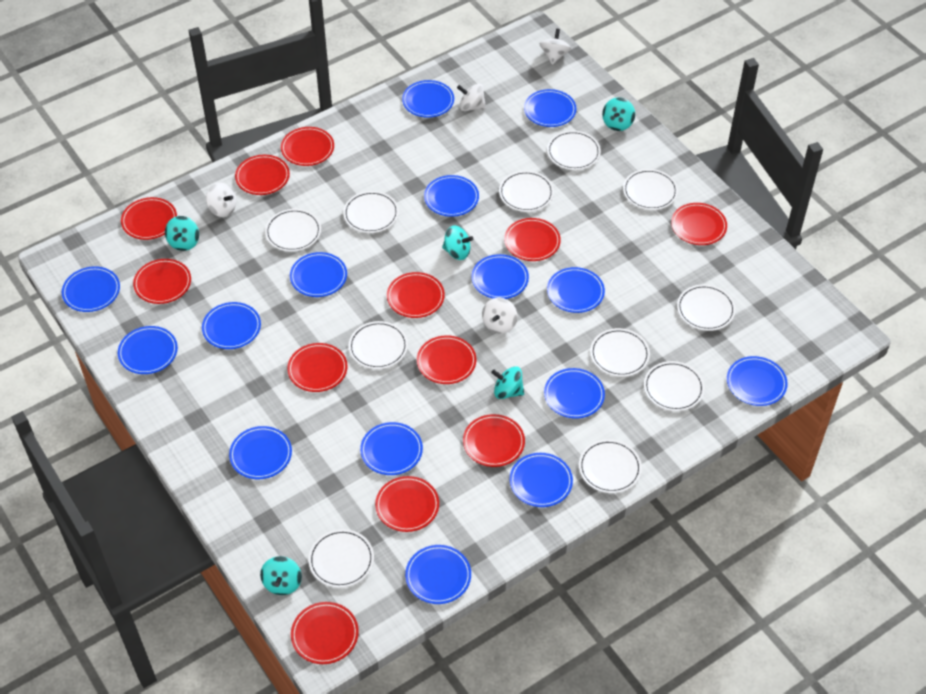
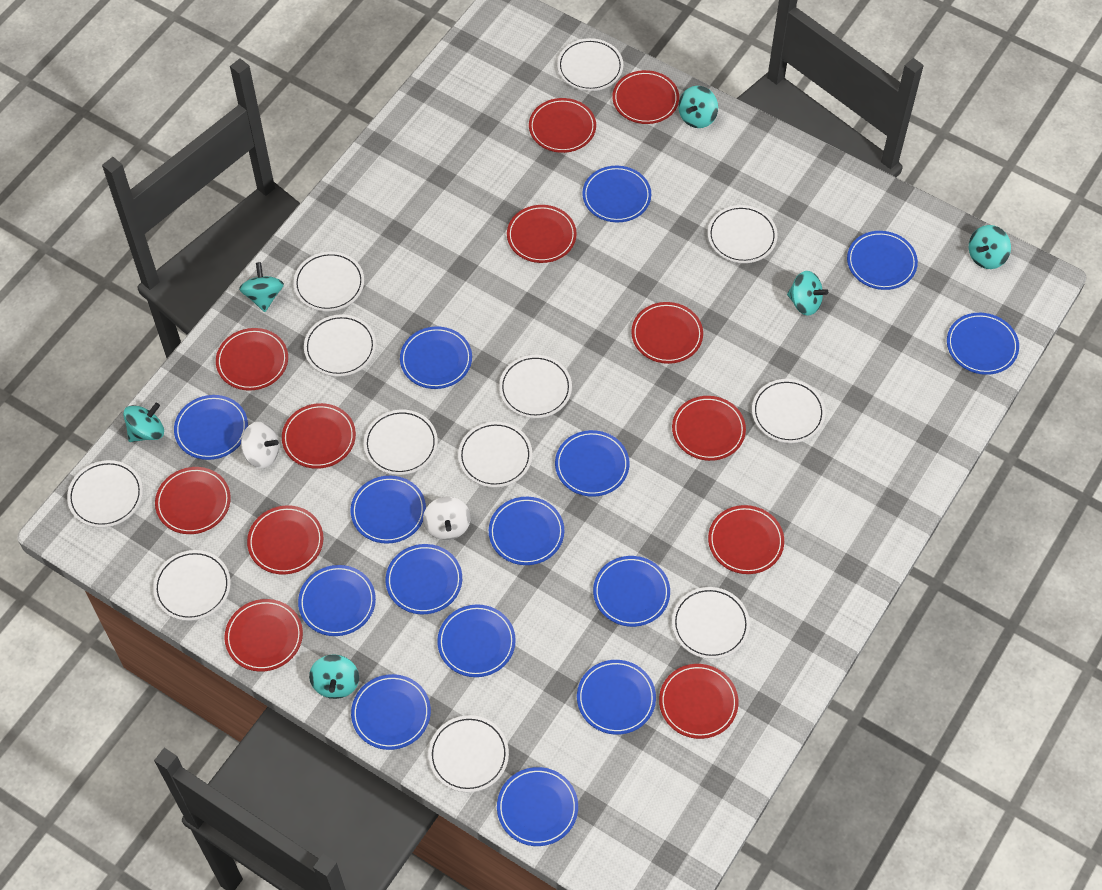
turquoise spinning top: 5 -> 6
white plate: 11 -> 12
white spinning top: 4 -> 2

